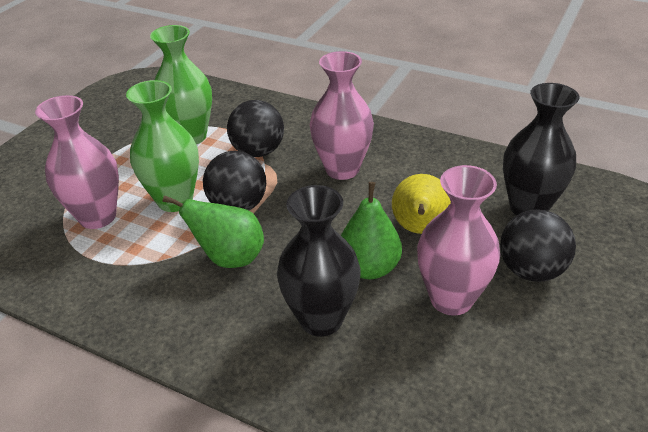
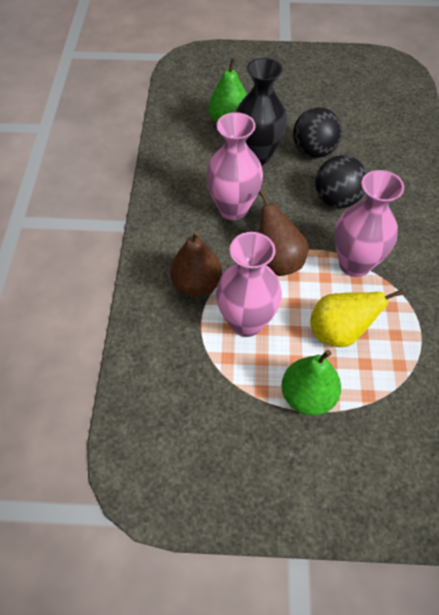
black ball: 3 -> 2
black vase: 2 -> 1
brown pear: 0 -> 2
green vase: 2 -> 0

